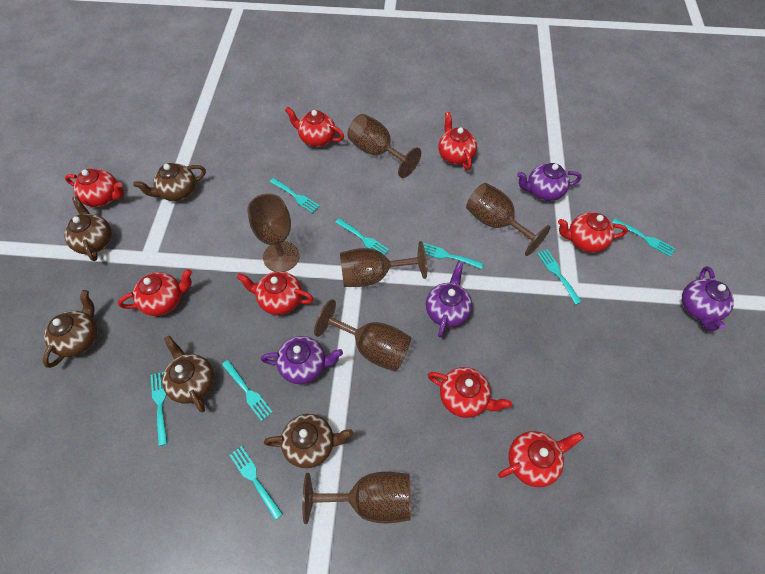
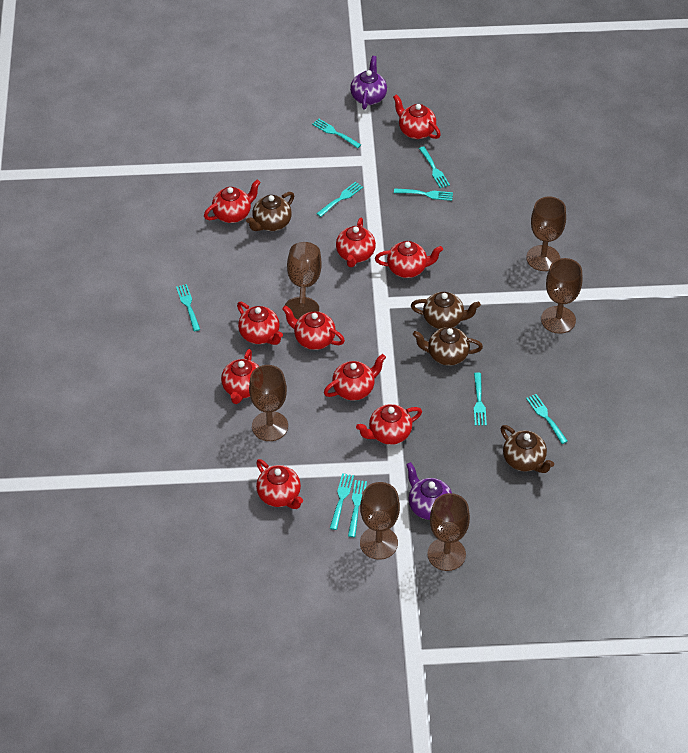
brown teapot: 5 -> 4
purple teapot: 4 -> 2
red teapot: 8 -> 10
turquoise fork: 8 -> 9

